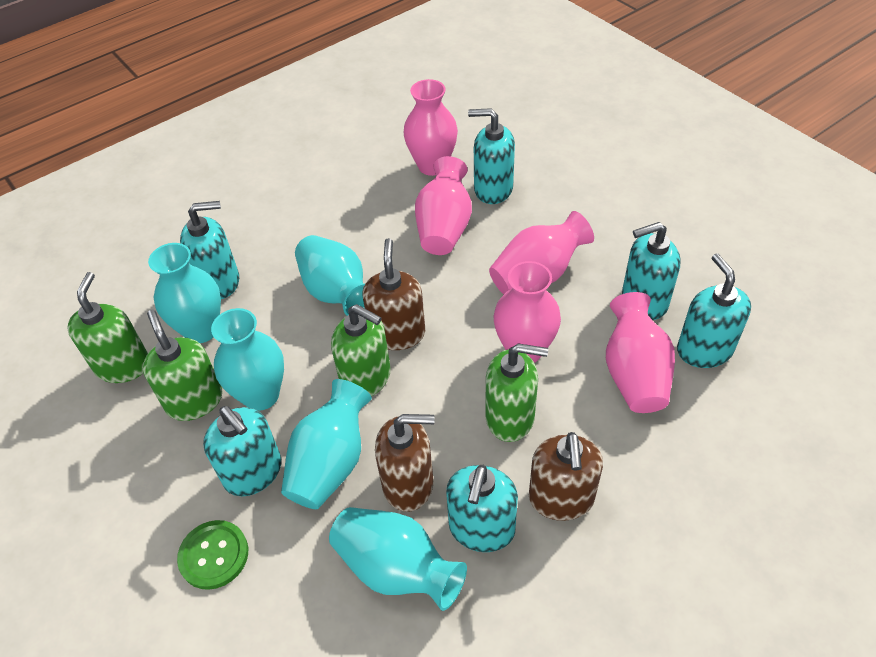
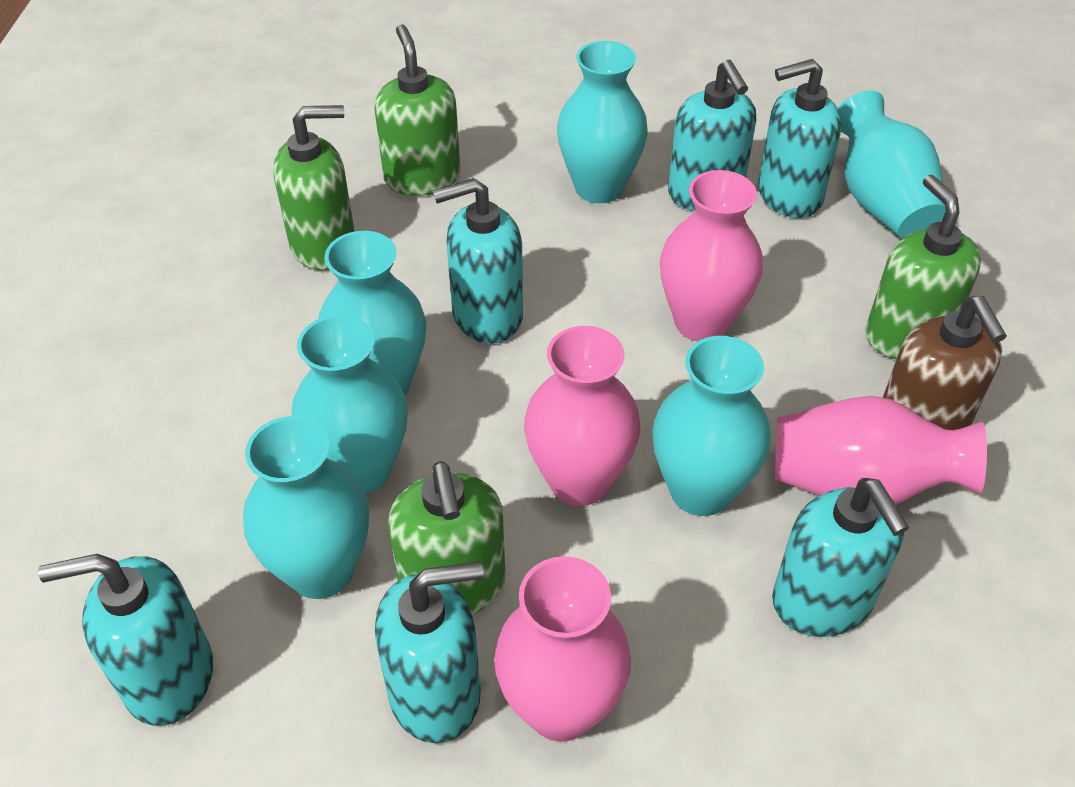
brown soap dispenser: 3 -> 1
green button: 1 -> 0
pink vase: 5 -> 4
turquoise vase: 5 -> 6

